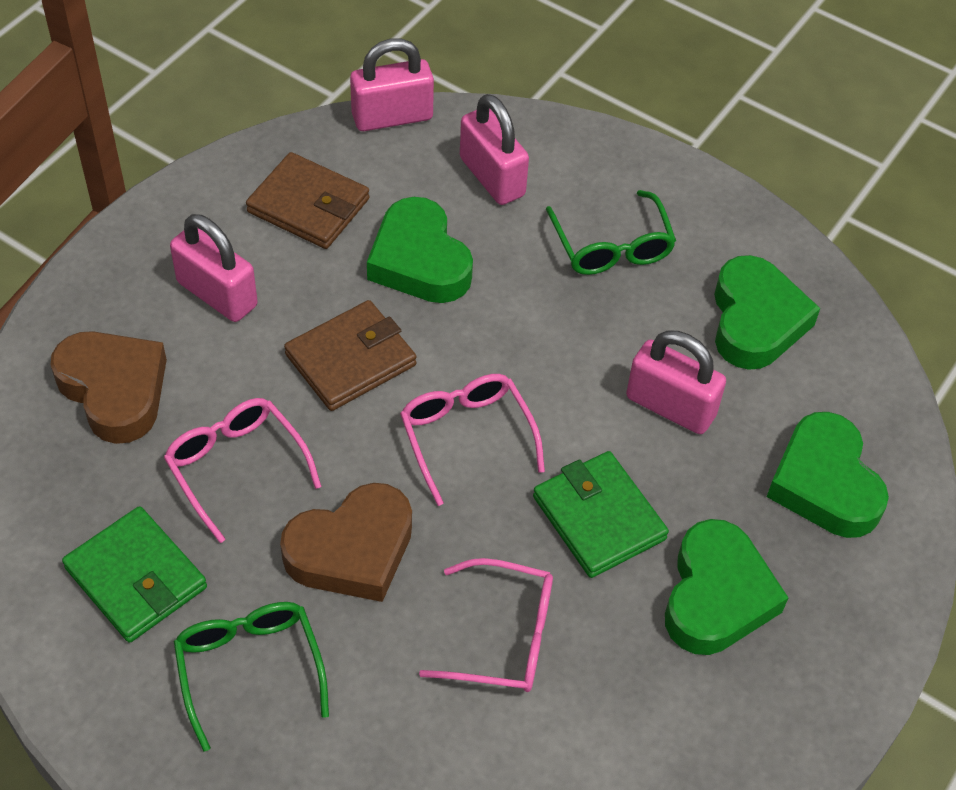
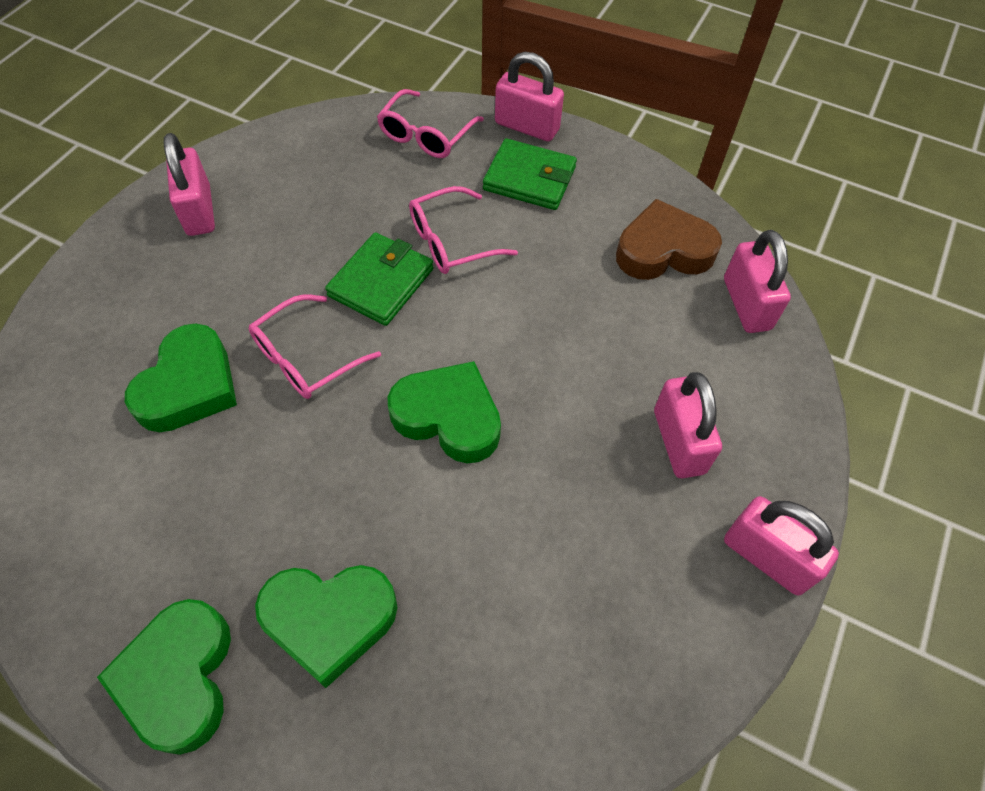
brown heart: 2 -> 1
brown wallet: 2 -> 0
green glasses: 2 -> 0
pink padlock: 4 -> 5

